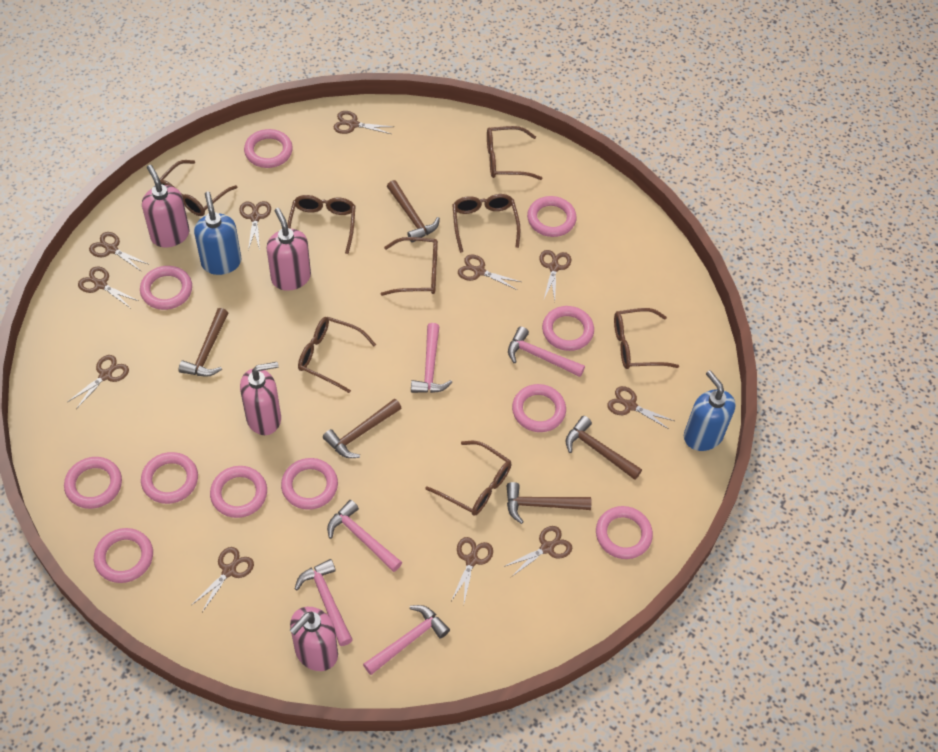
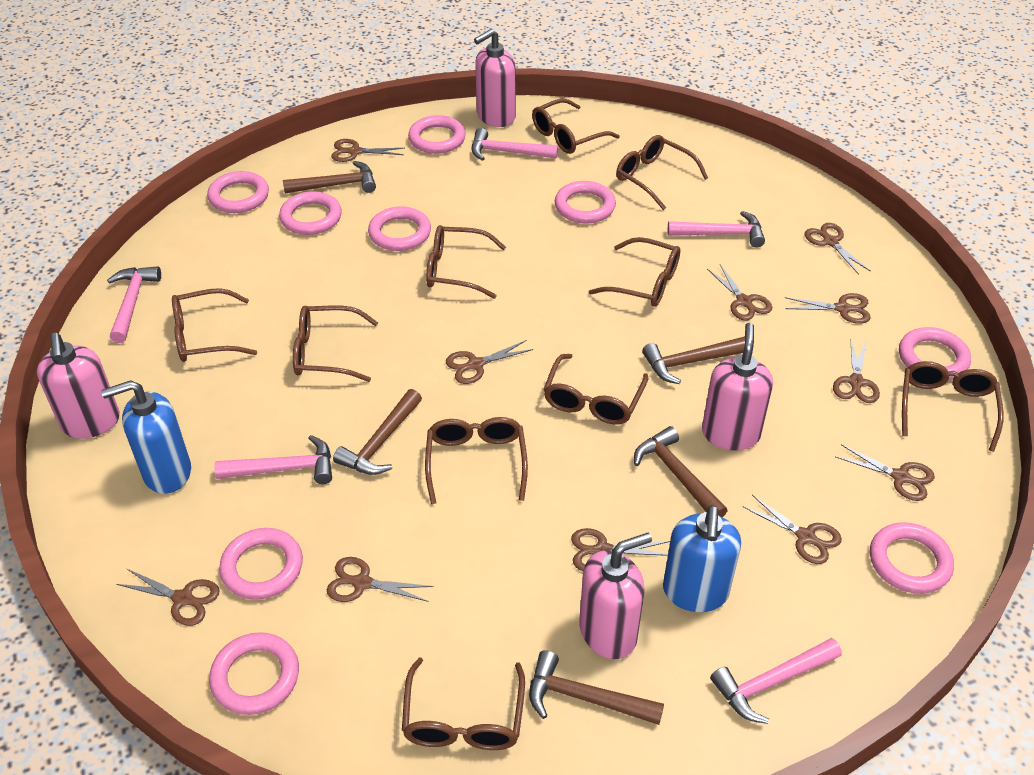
brown glasses: 8 -> 10
pink ring: 11 -> 9

